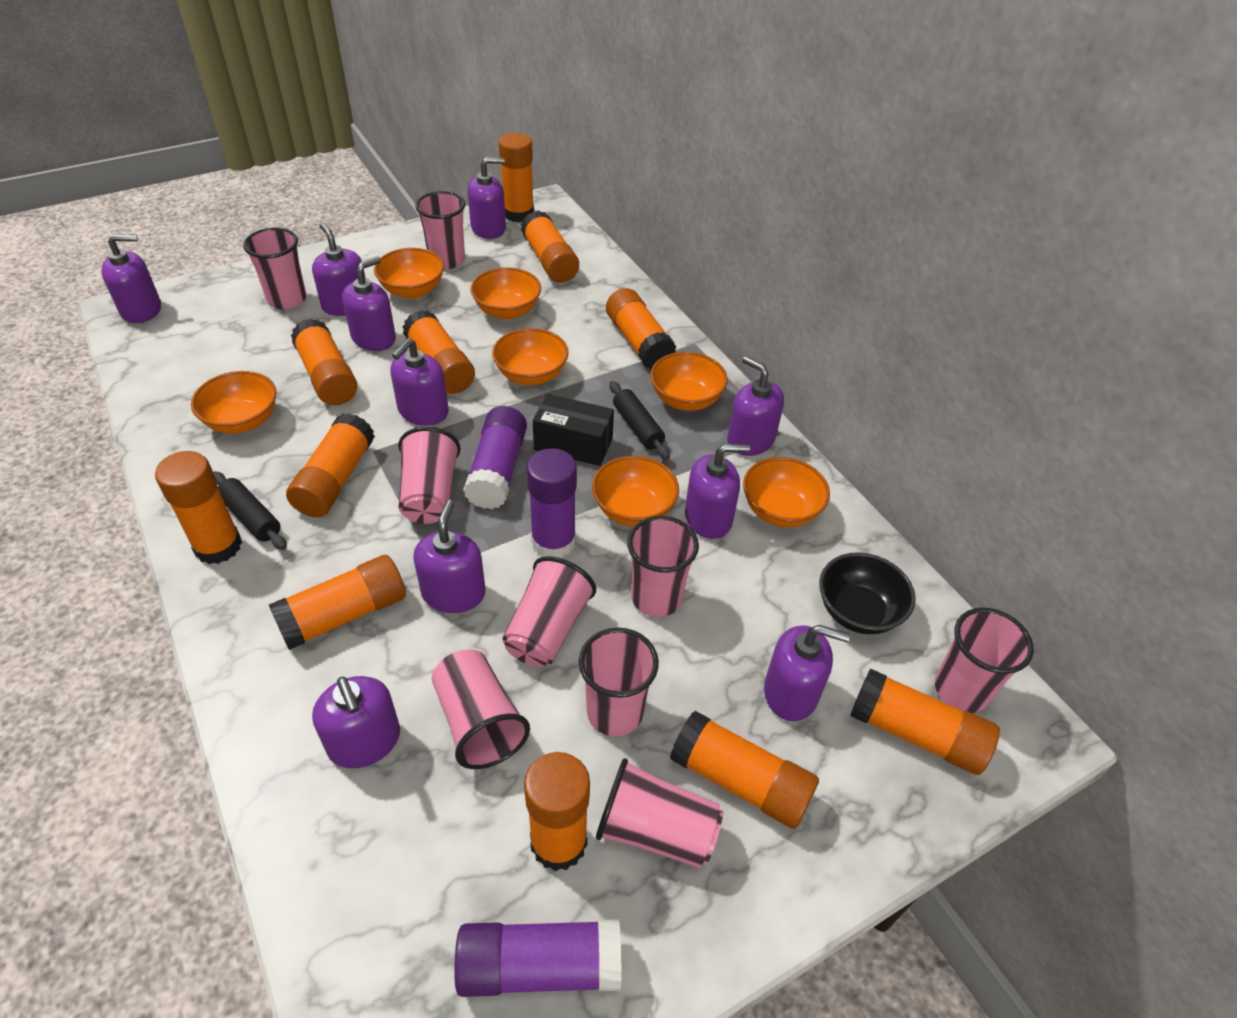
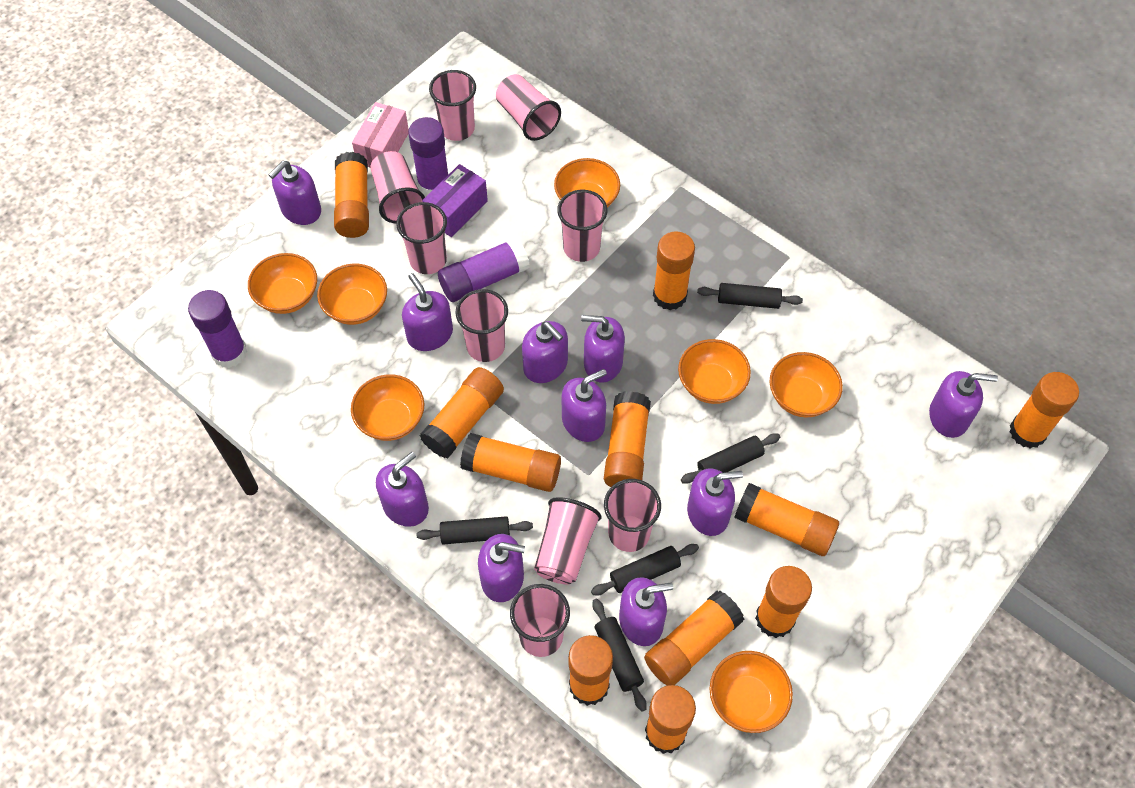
black bowl: 1 -> 0
black box: 1 -> 0
black rolling pin: 2 -> 5
pink box: 0 -> 1
purple box: 0 -> 1

